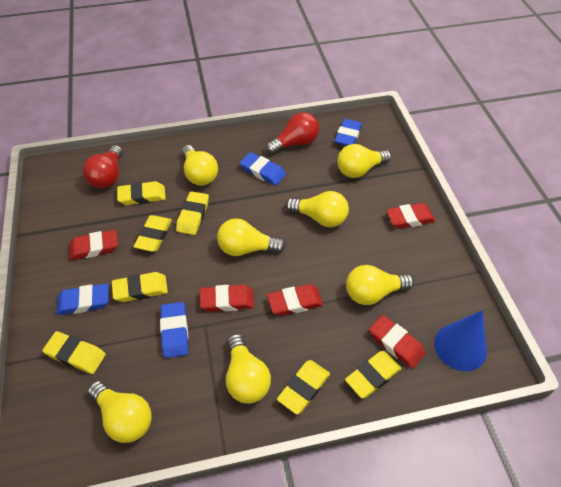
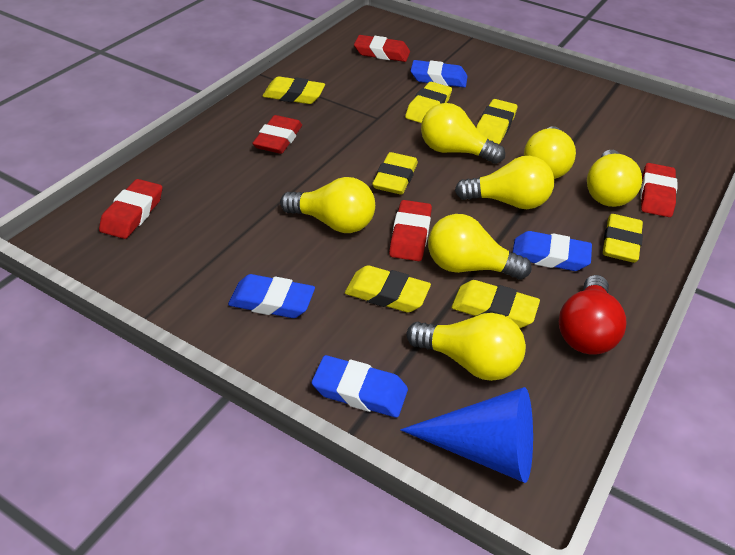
red light bulb: 2 -> 1

